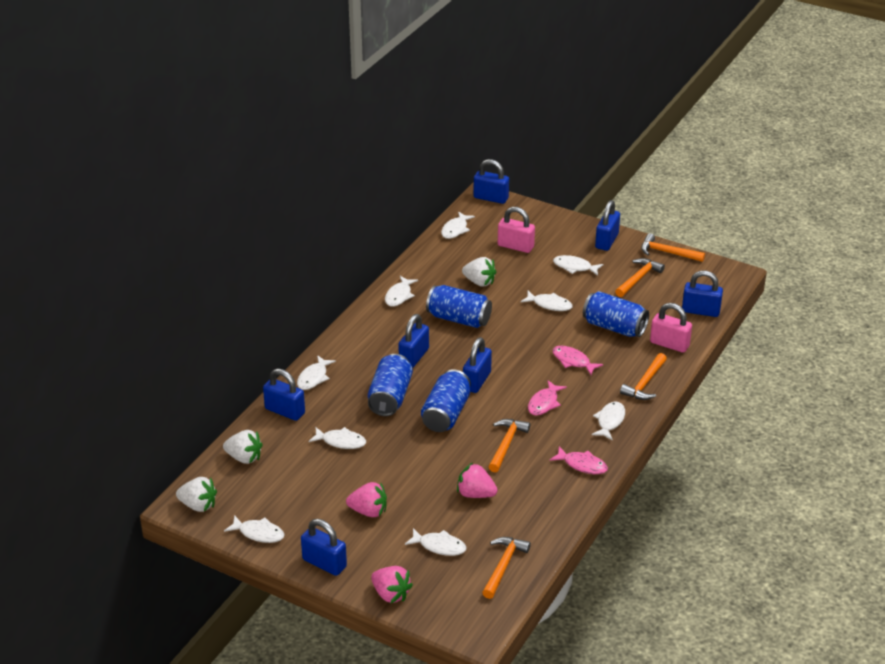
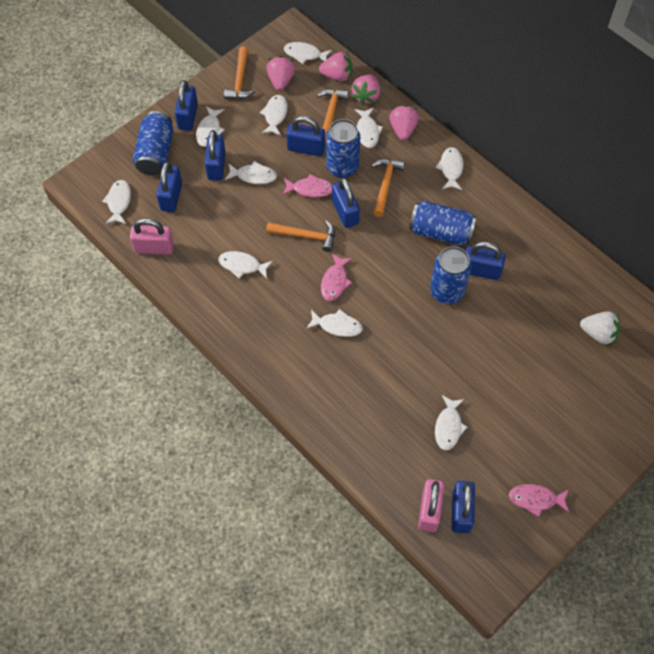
orange hammer: 5 -> 4
pink strawberry: 3 -> 4
white fish: 9 -> 10
white strawberry: 3 -> 1

